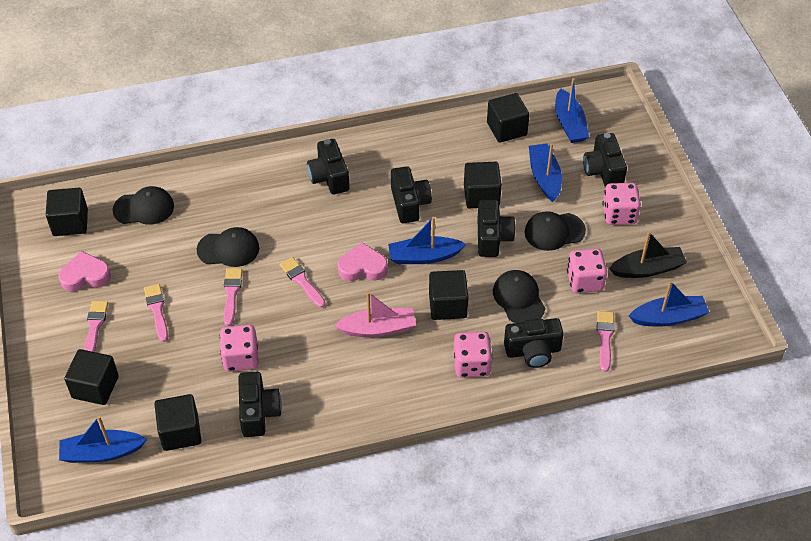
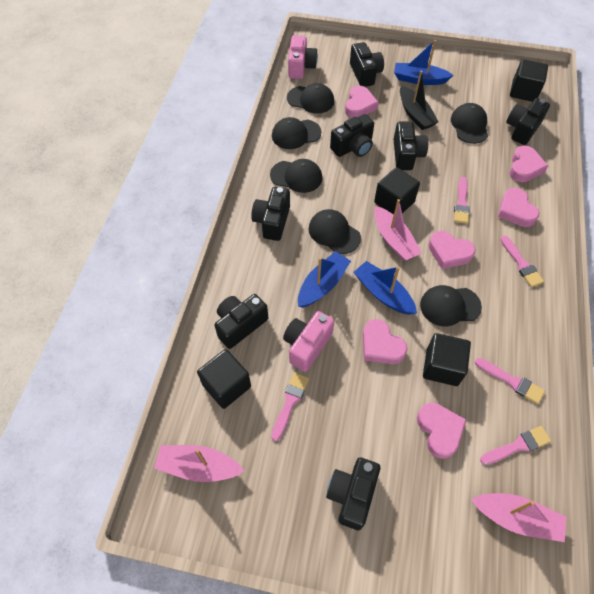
black camera: 6 -> 7
black cap: 4 -> 6
black cube: 6 -> 4
blue boat: 5 -> 3
pink boat: 1 -> 3
pink camera: 0 -> 2
pink dice: 4 -> 0
pink heart: 2 -> 6

